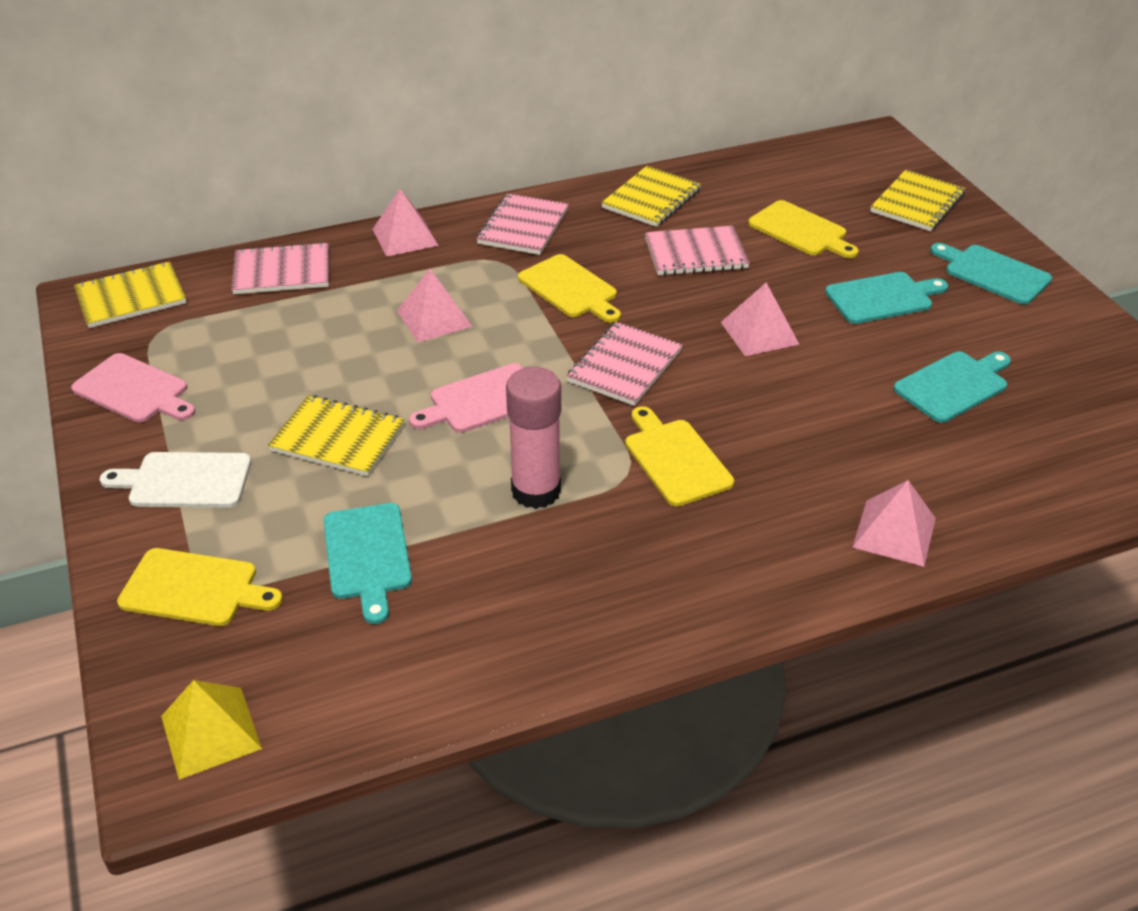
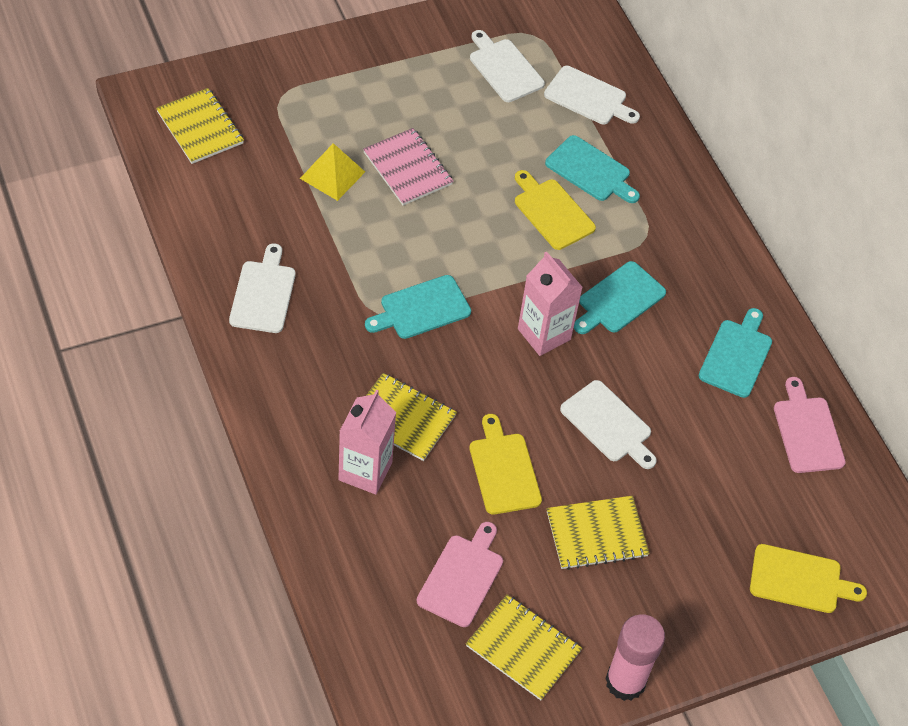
pink carton: 0 -> 2
pink notebook: 4 -> 1
pink pyramid: 4 -> 0
white cutting board: 1 -> 4
yellow cutting board: 4 -> 3

